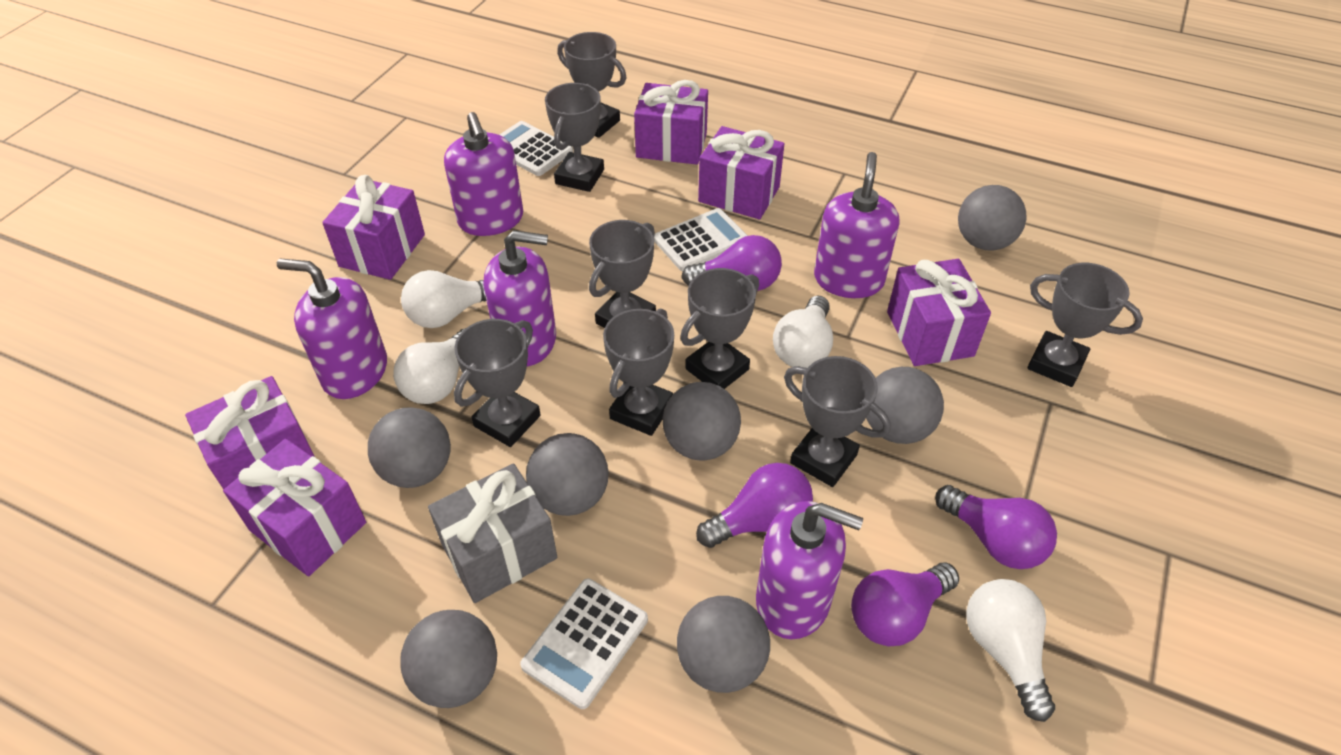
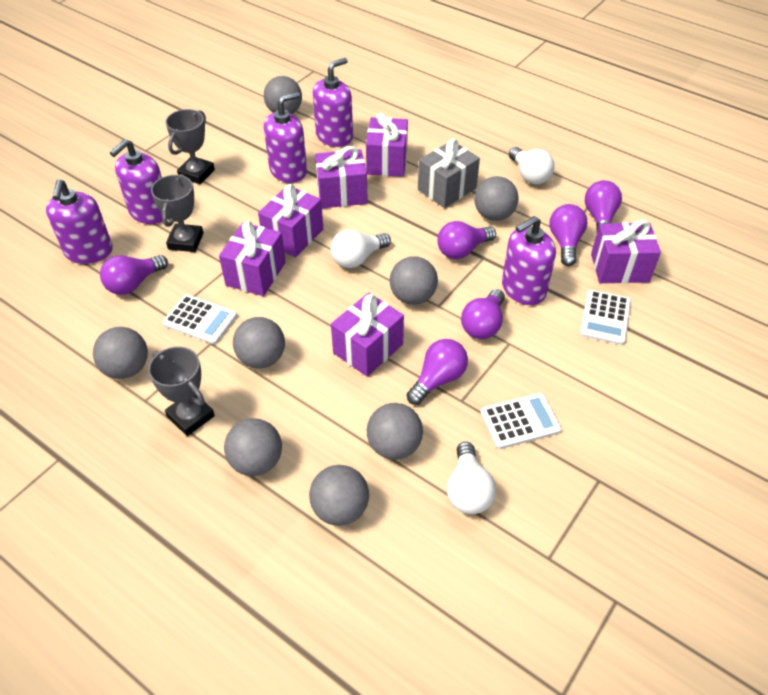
grey ball: 7 -> 8
grey trophy: 8 -> 3
purple light bulb: 4 -> 6
white light bulb: 4 -> 3

